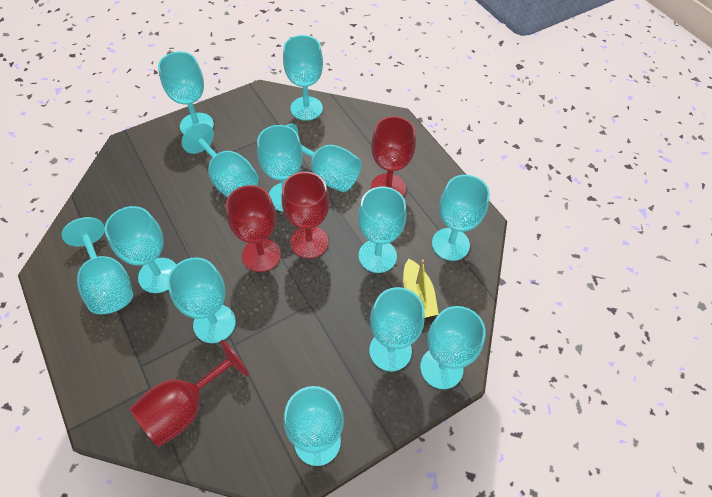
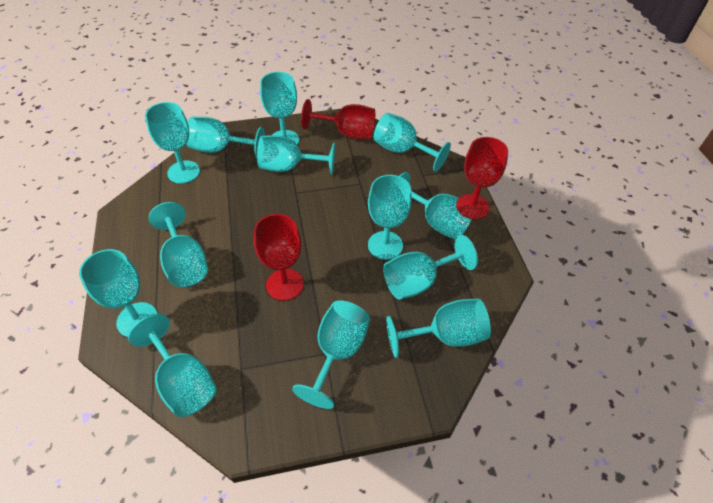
red goblet: 4 -> 3
yellow boat: 1 -> 0

